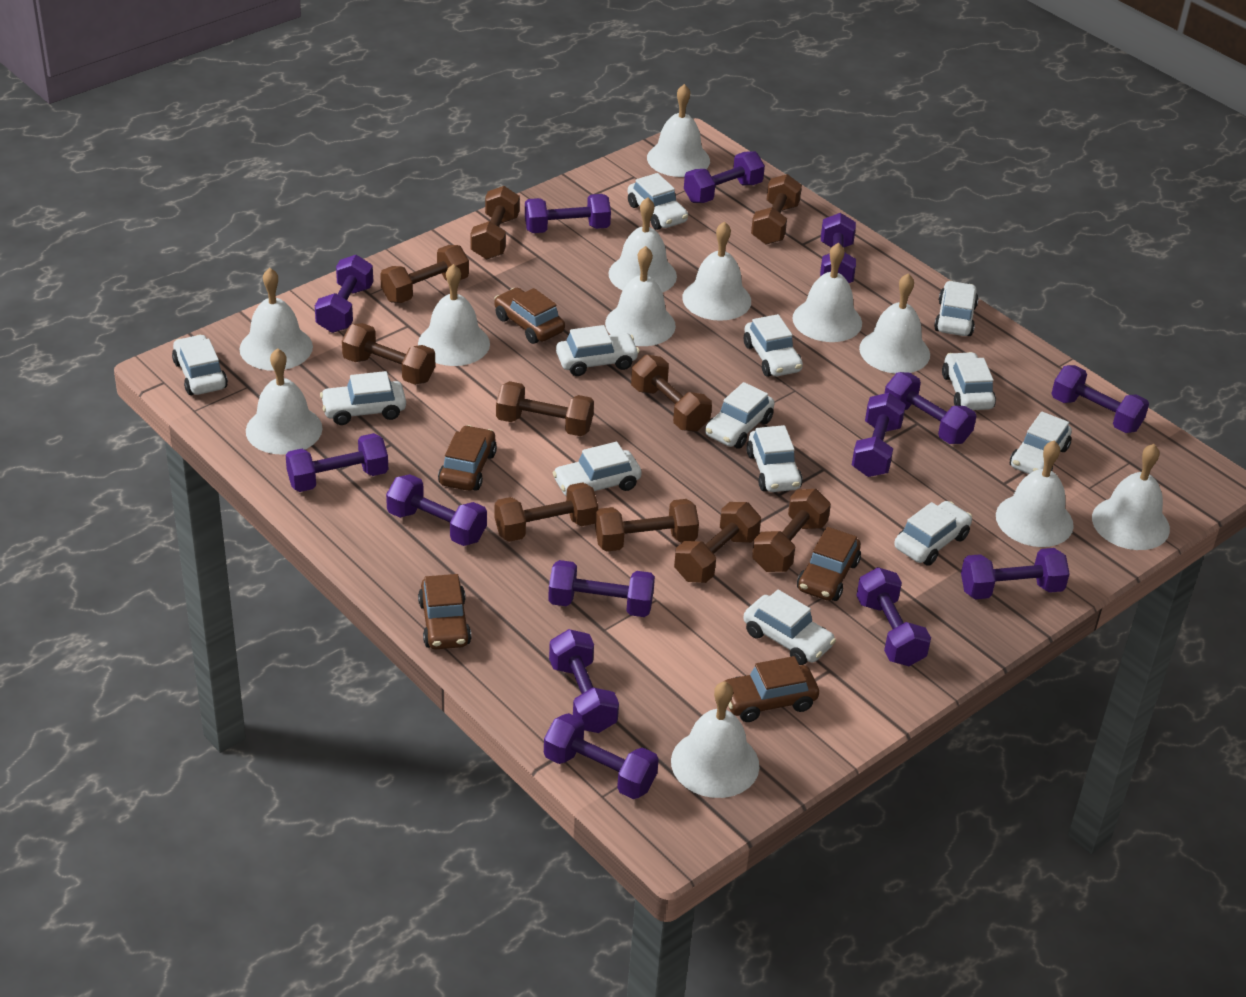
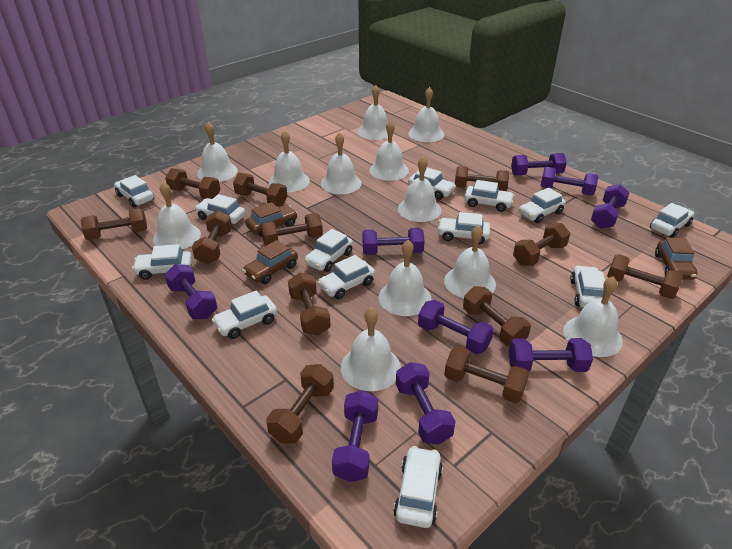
brown car: 5 -> 3
brown dumbbell: 10 -> 12
purple dumbbell: 14 -> 9

